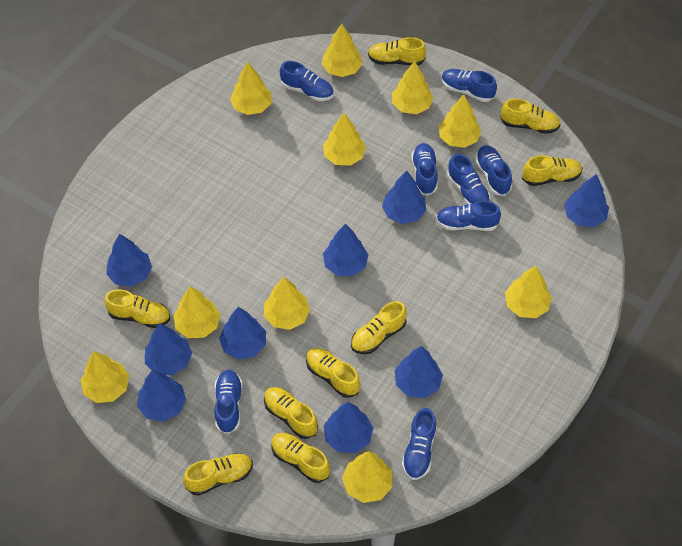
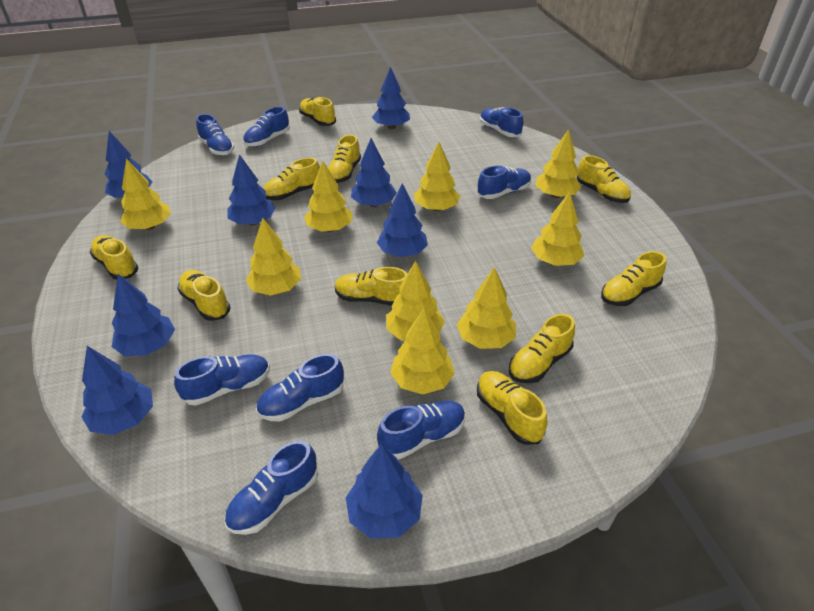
blue tree: 9 -> 8
yellow shoe: 9 -> 10
yellow tree: 10 -> 9

